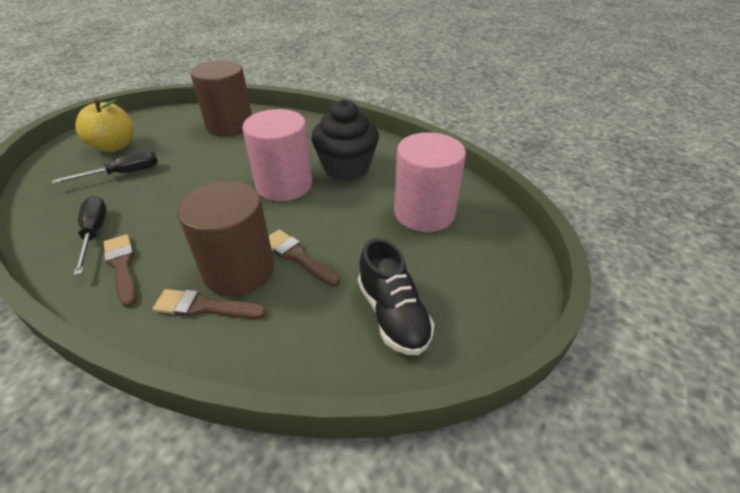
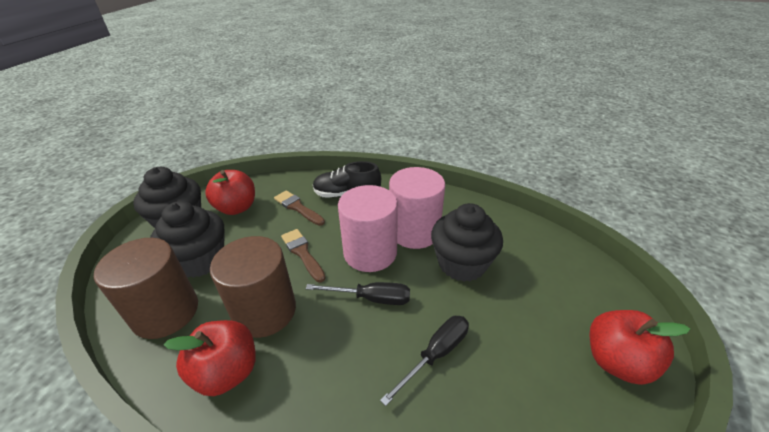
black cupcake: 1 -> 3
brown brush: 3 -> 2
red apple: 0 -> 3
yellow apple: 1 -> 0

